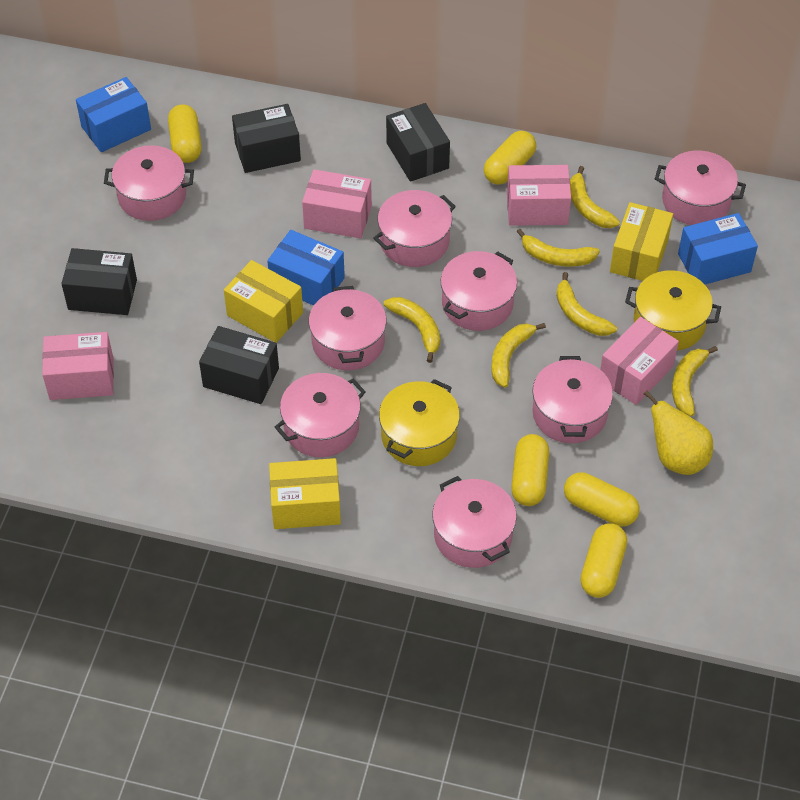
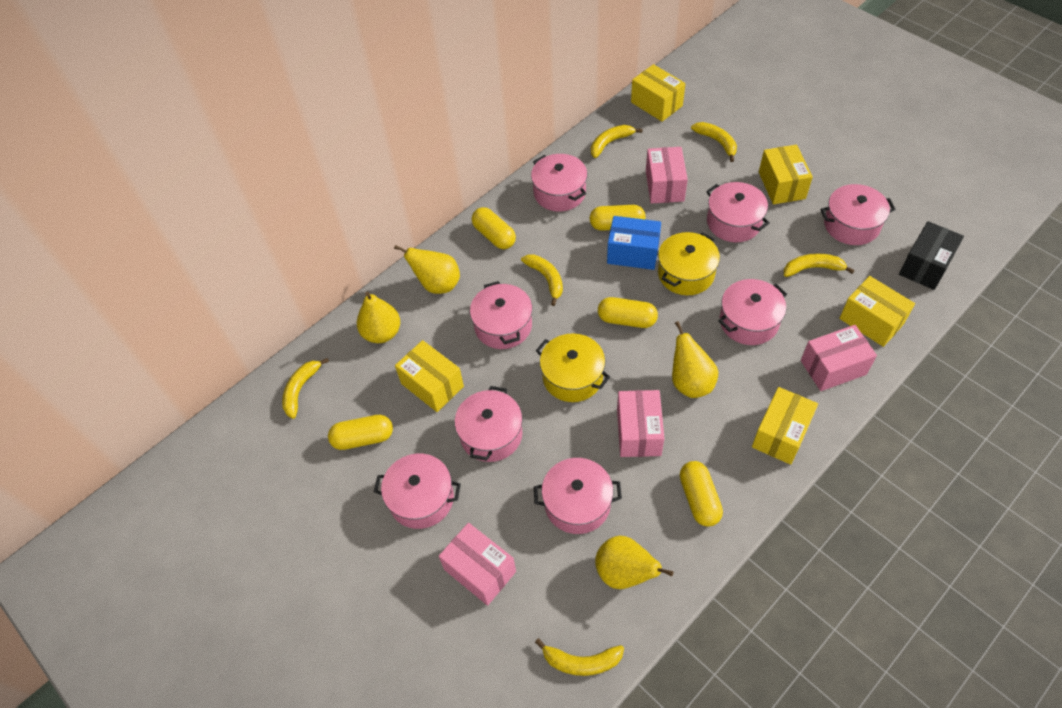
black box: 4 -> 1
blue box: 3 -> 1
yellow box: 3 -> 5
yellow pear: 1 -> 4

